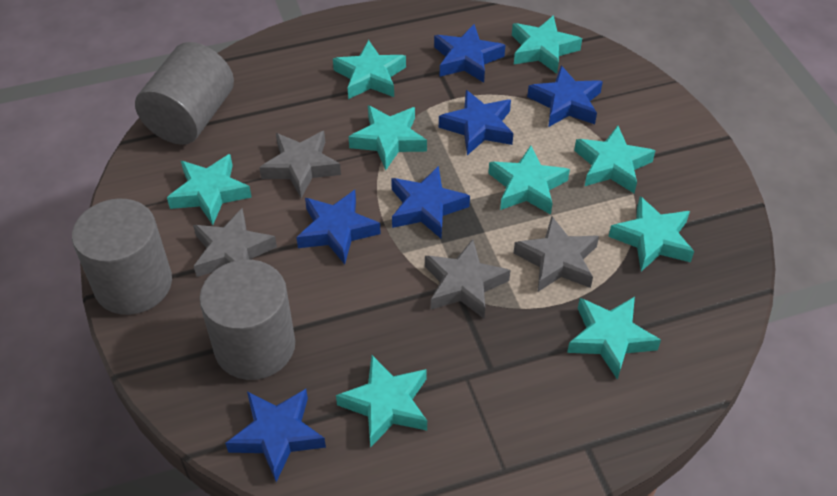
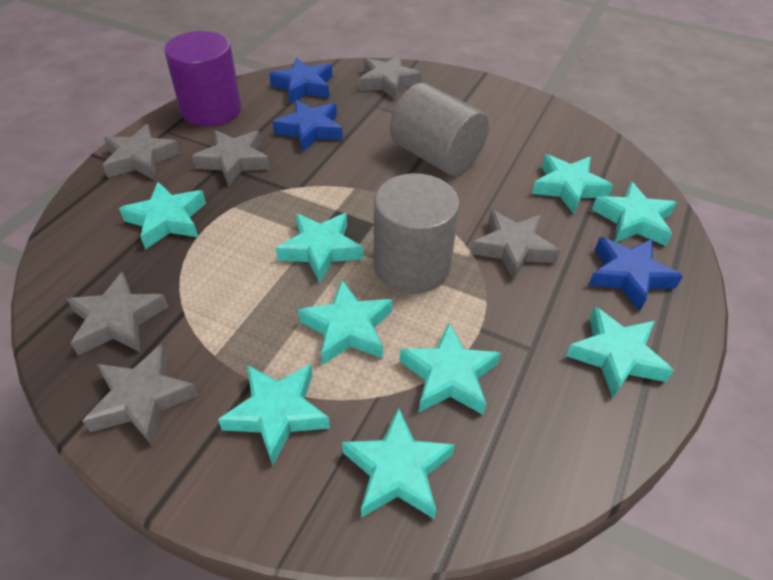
blue star: 6 -> 3
grey cylinder: 3 -> 2
grey star: 4 -> 6
purple cylinder: 0 -> 1

